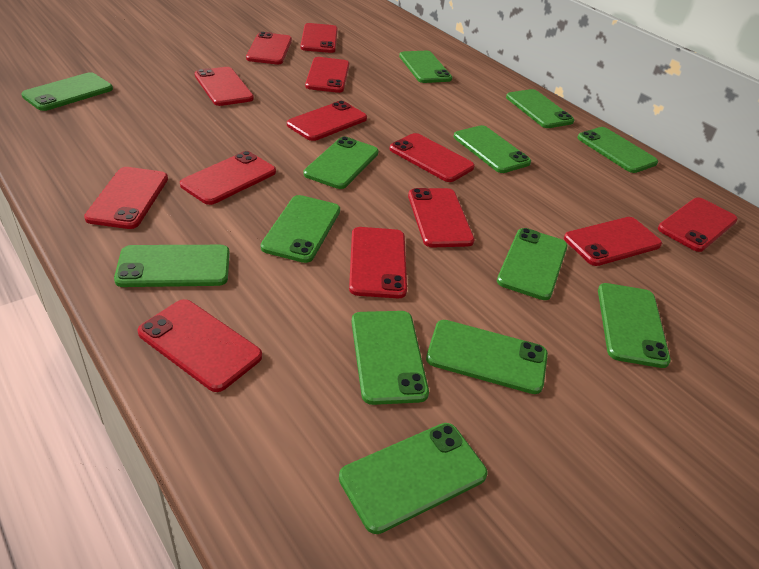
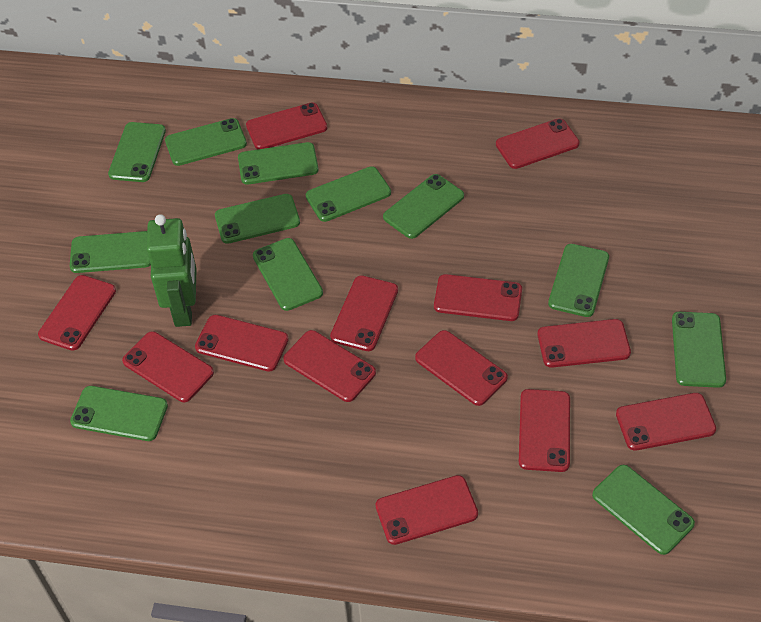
green phone: 13 -> 12
green robot: 0 -> 1

